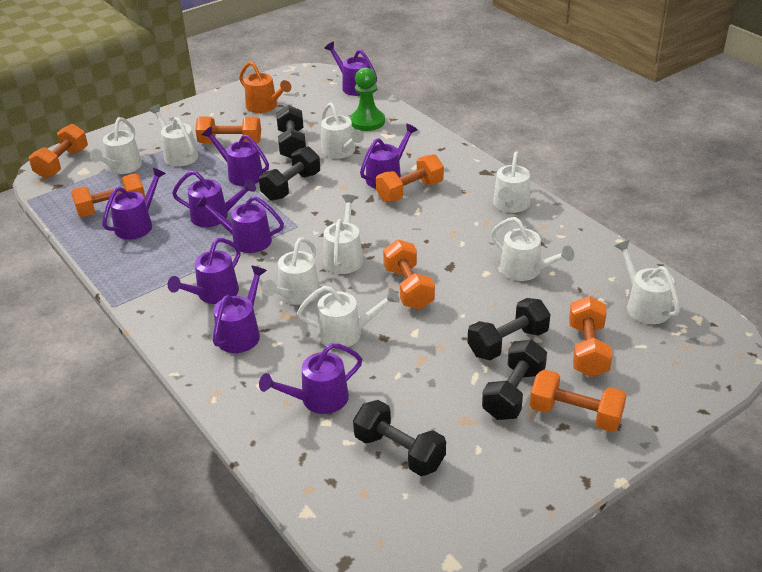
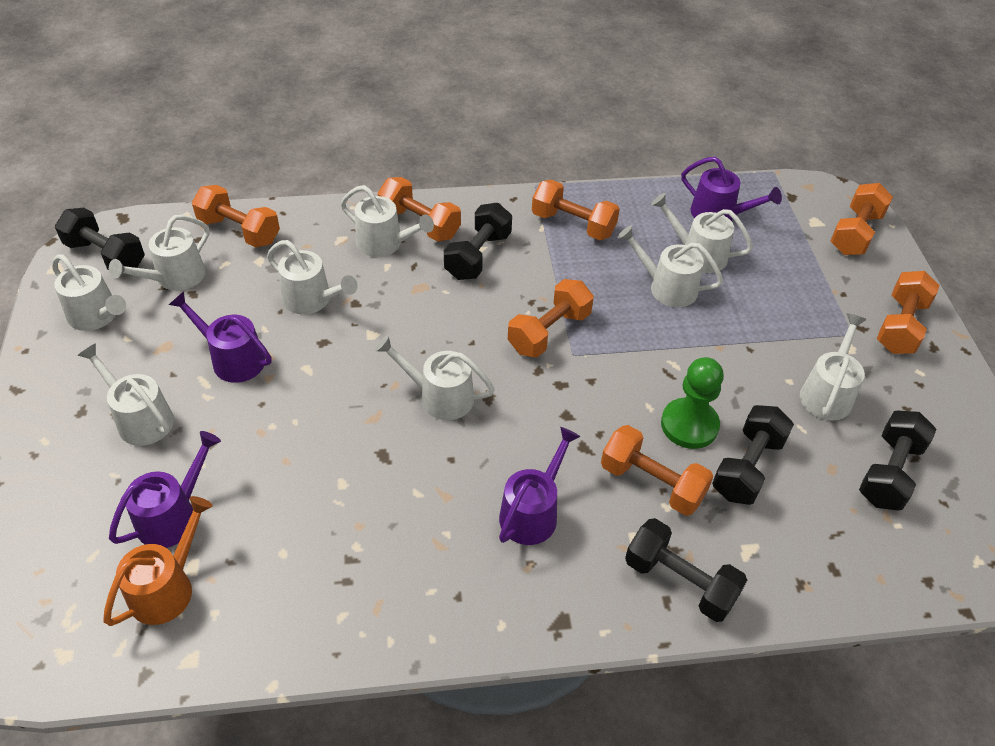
purple watering can: 9 -> 4

